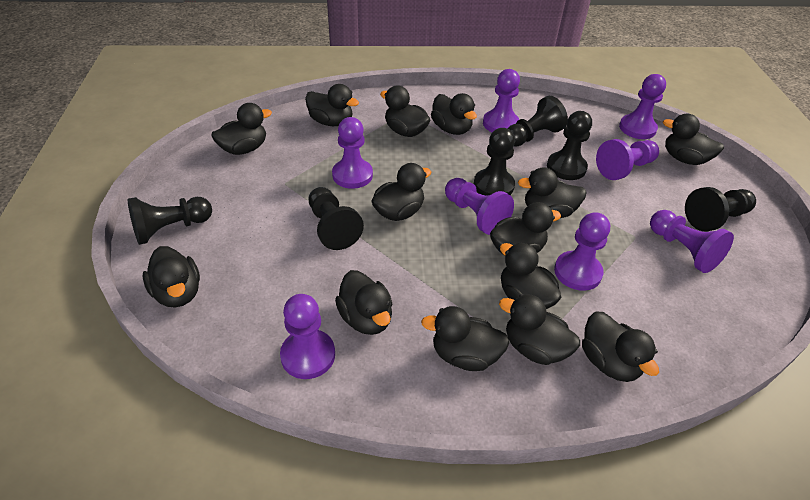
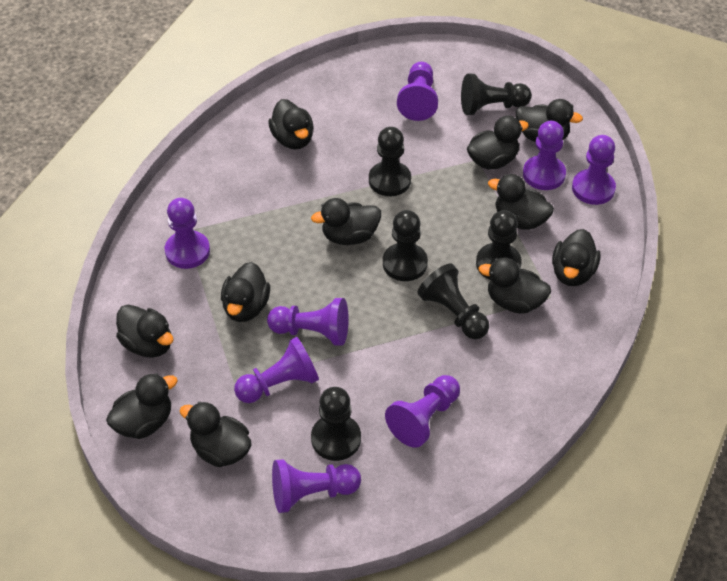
black duck: 14 -> 11

